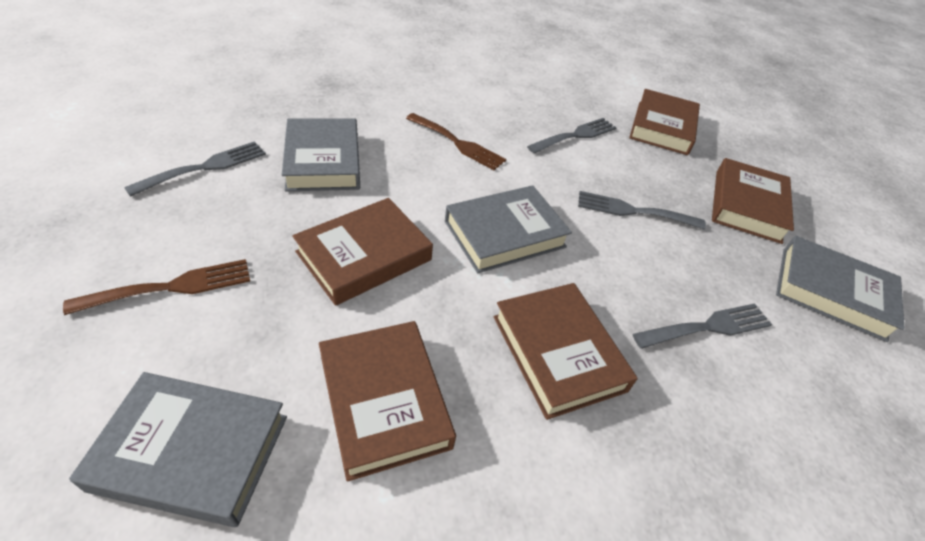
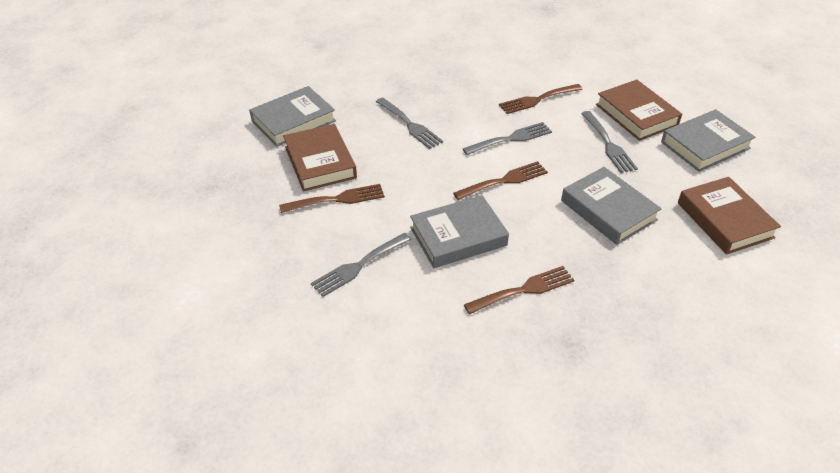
brown book: 5 -> 3
brown fork: 2 -> 4

